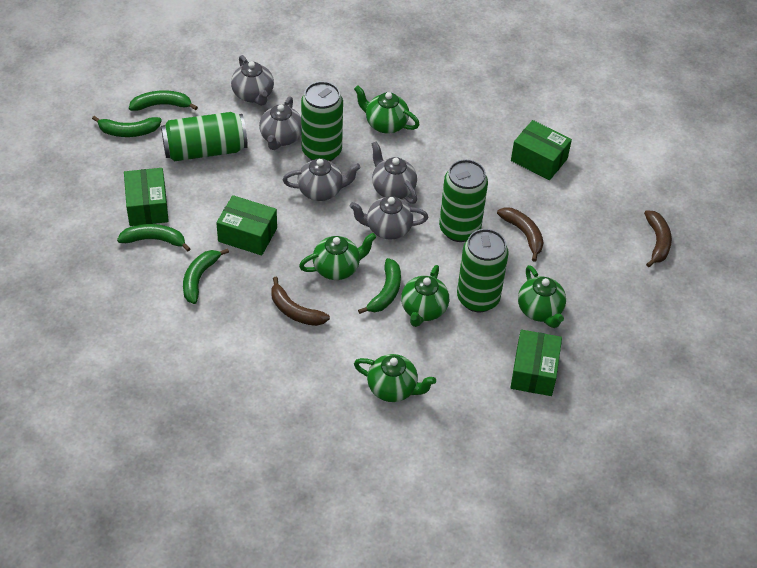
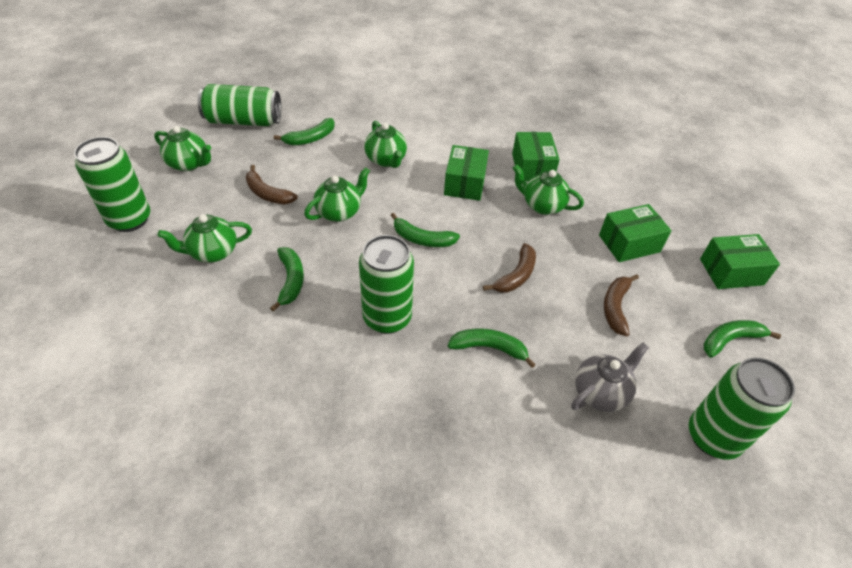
grey teapot: 5 -> 1

